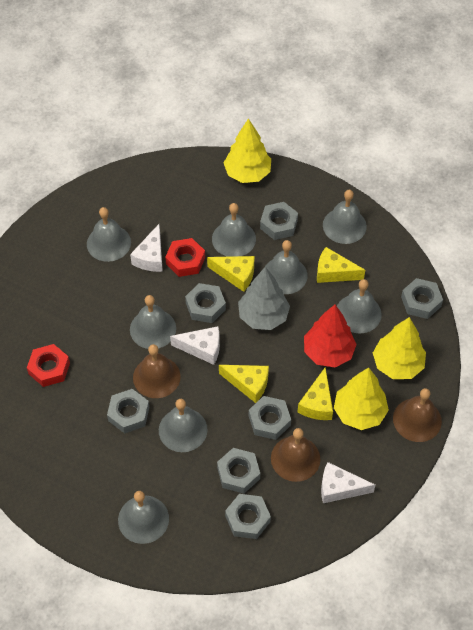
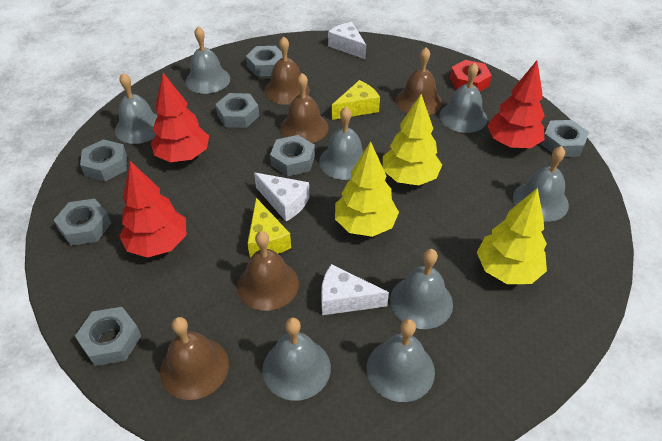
brown bell: 3 -> 5
grey tree: 1 -> 0
red nut: 2 -> 1
red tree: 1 -> 3
yellow cheese: 4 -> 2

